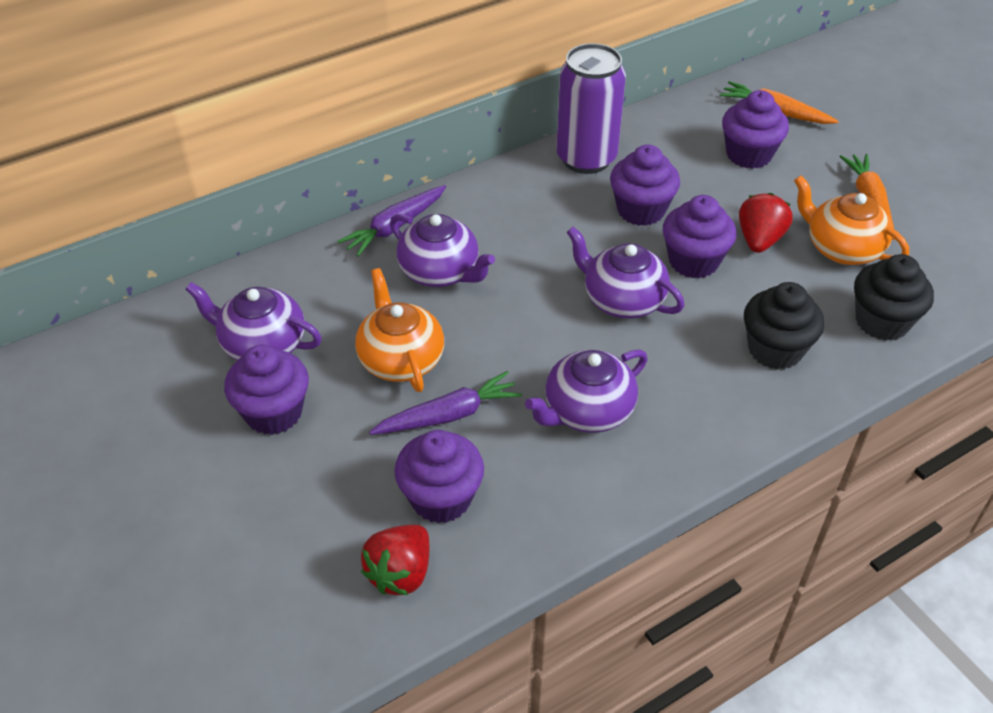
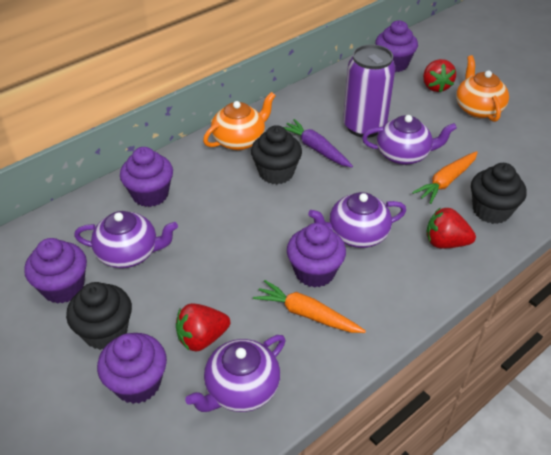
black cupcake: 2 -> 3
purple carrot: 2 -> 1
red strawberry: 2 -> 3

